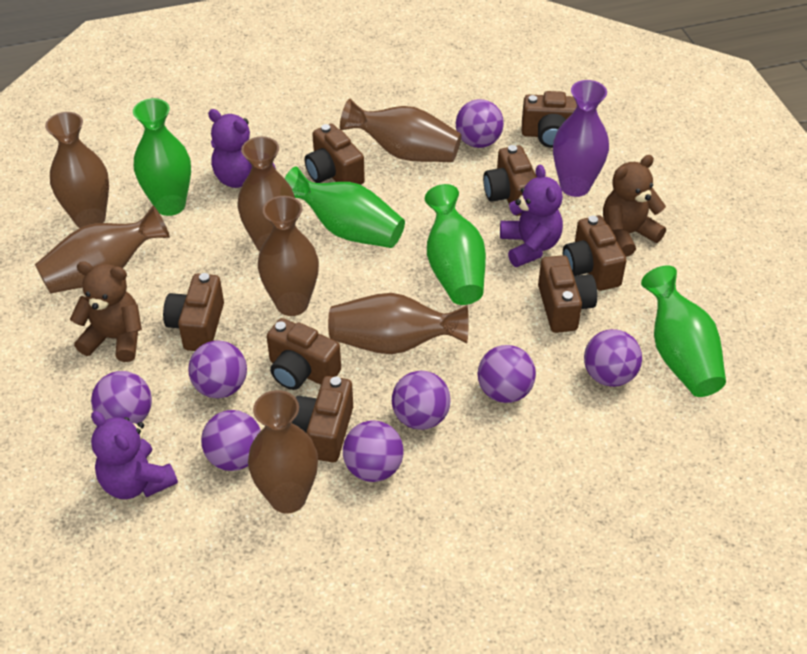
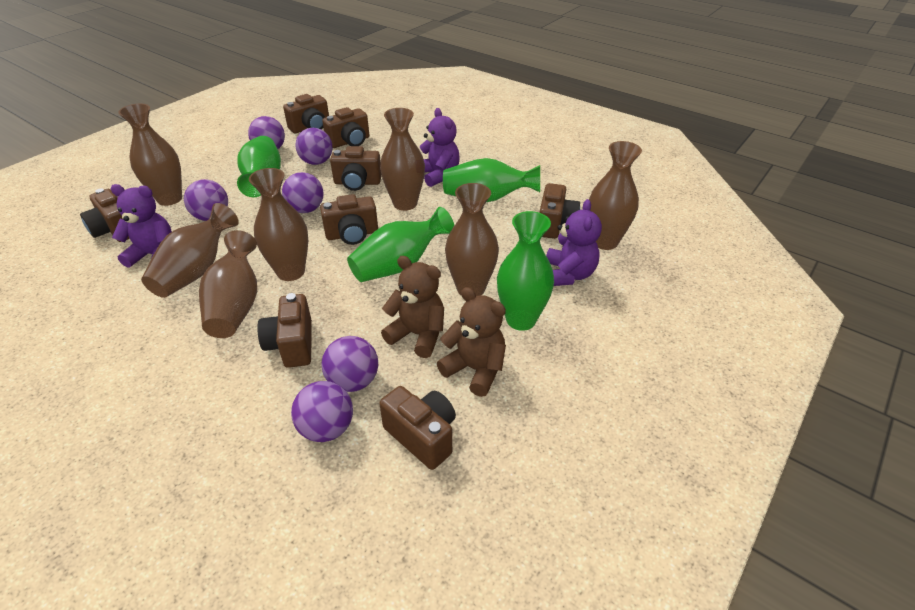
purple ball: 8 -> 6
purple vase: 1 -> 0

